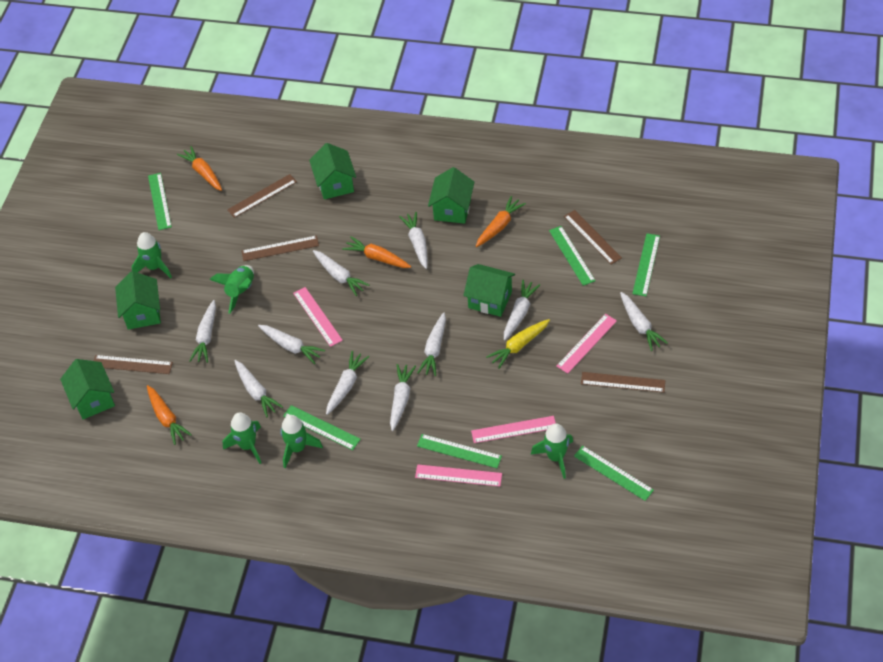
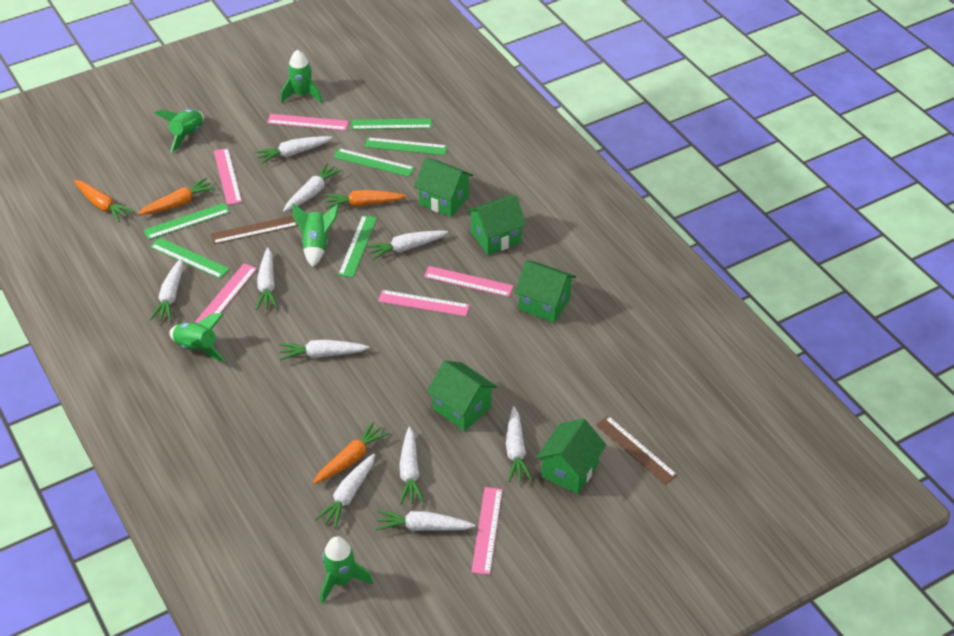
brown ruler: 5 -> 2
pink ruler: 4 -> 6
yellow carrot: 1 -> 0

